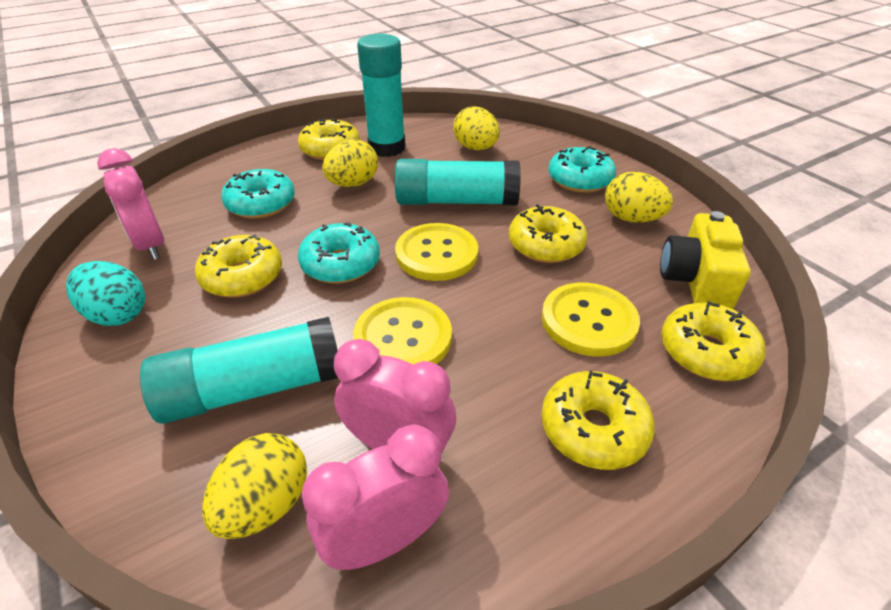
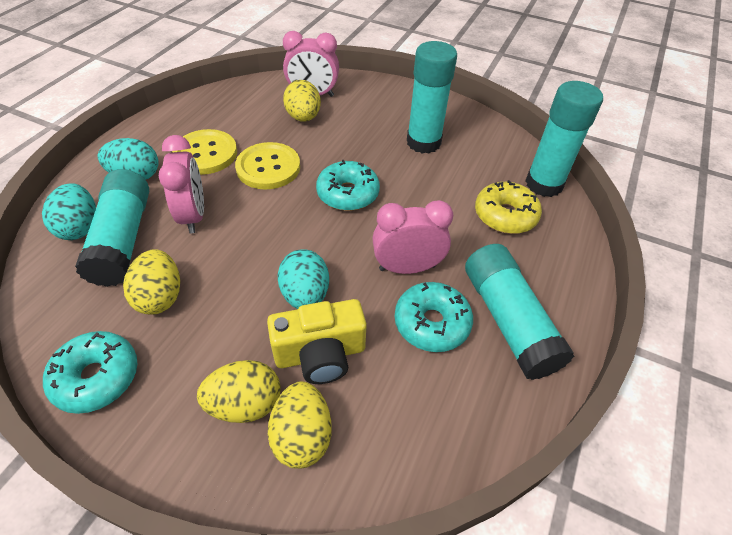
turquoise egg: 1 -> 3
turquoise glue stick: 3 -> 4
yellow button: 3 -> 2
yellow donut: 5 -> 1

